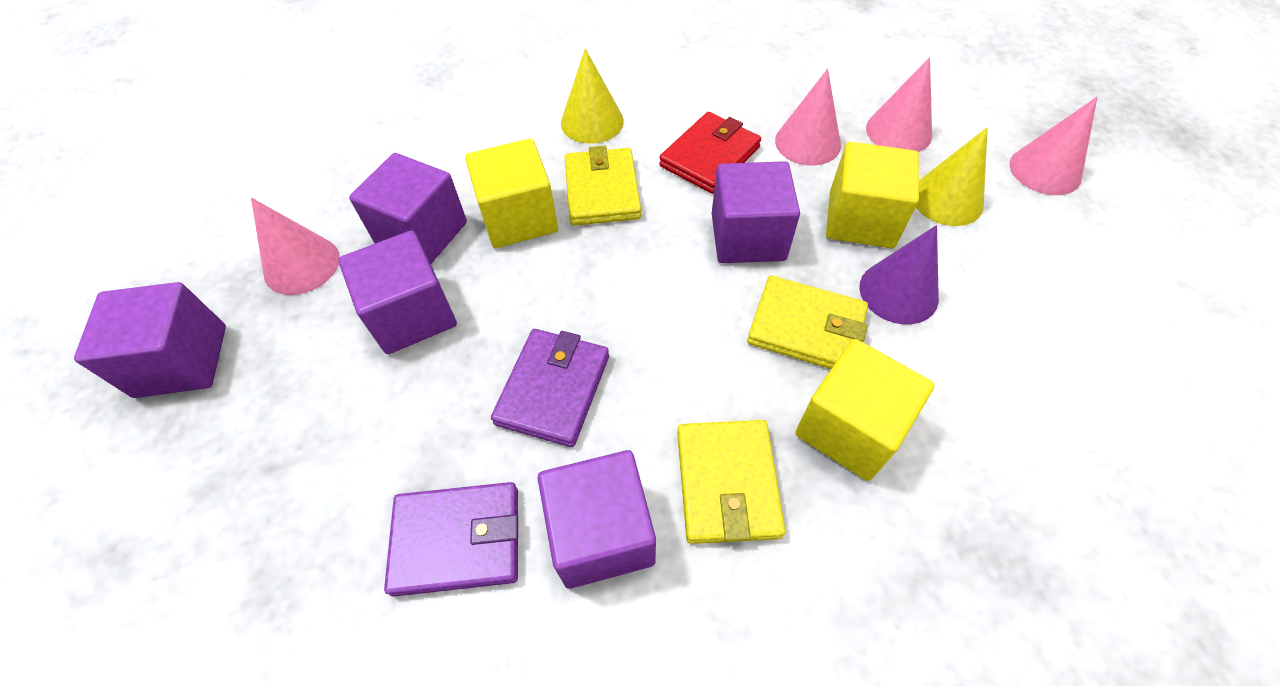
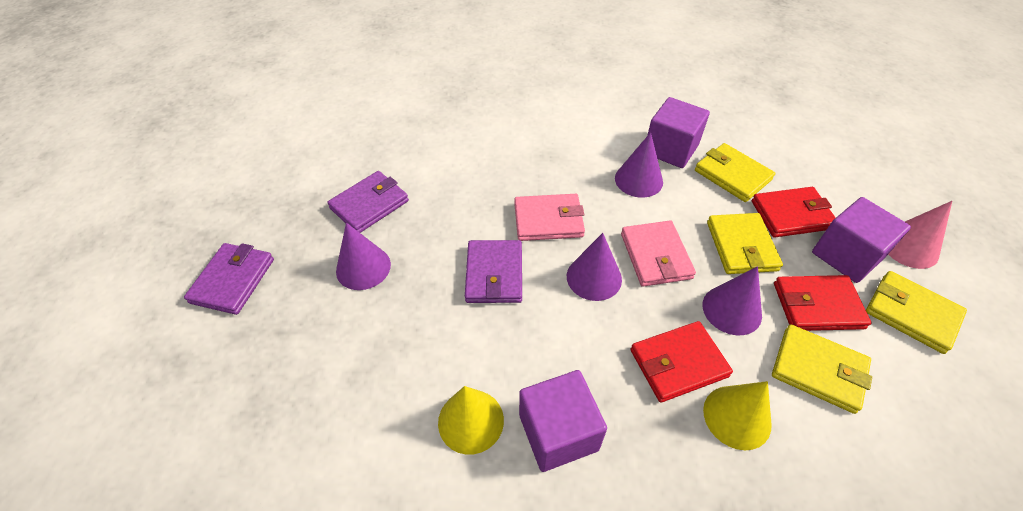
pink cone: 4 -> 1
pink wallet: 0 -> 2
purple cone: 1 -> 4
purple cube: 5 -> 3
purple wallet: 2 -> 3
red wallet: 1 -> 3
yellow cube: 3 -> 0
yellow wallet: 3 -> 4

